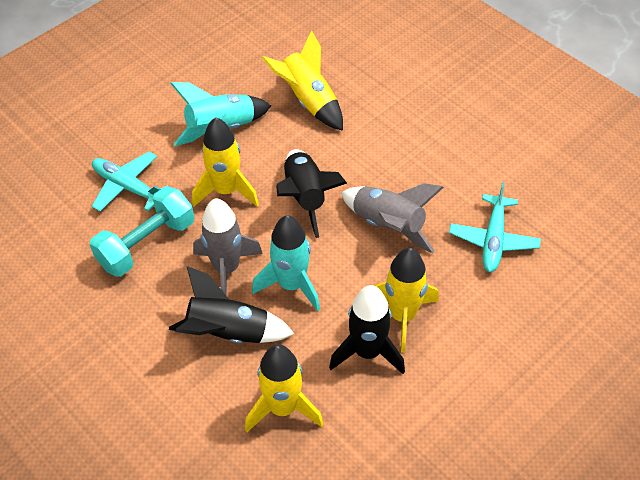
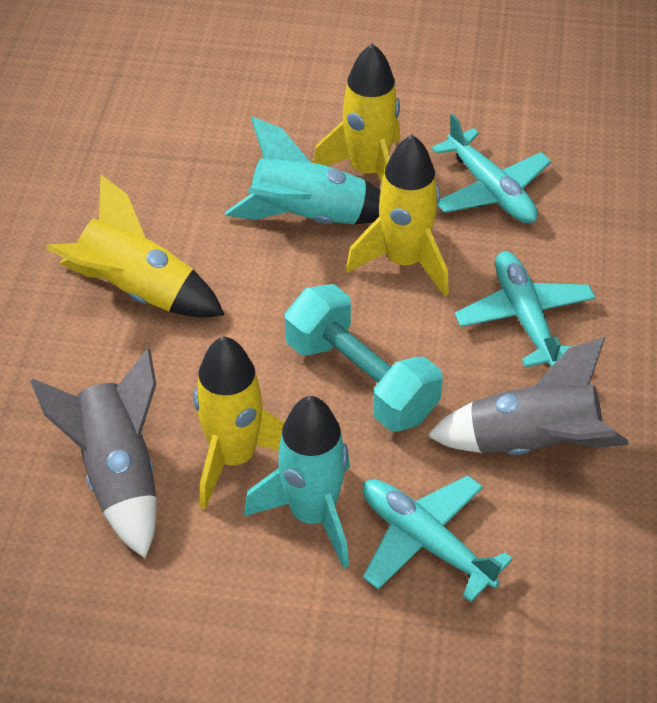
black rocket: 3 -> 0
turquoise plane: 2 -> 3

